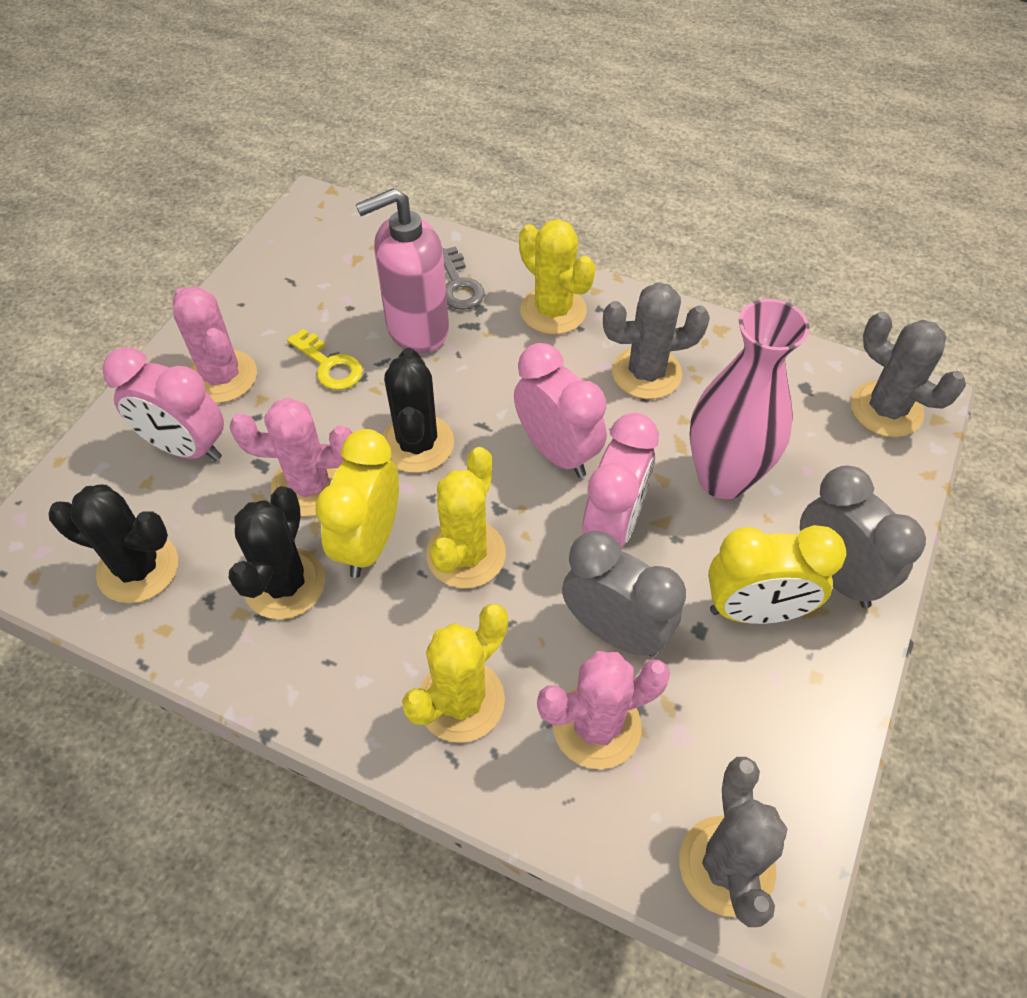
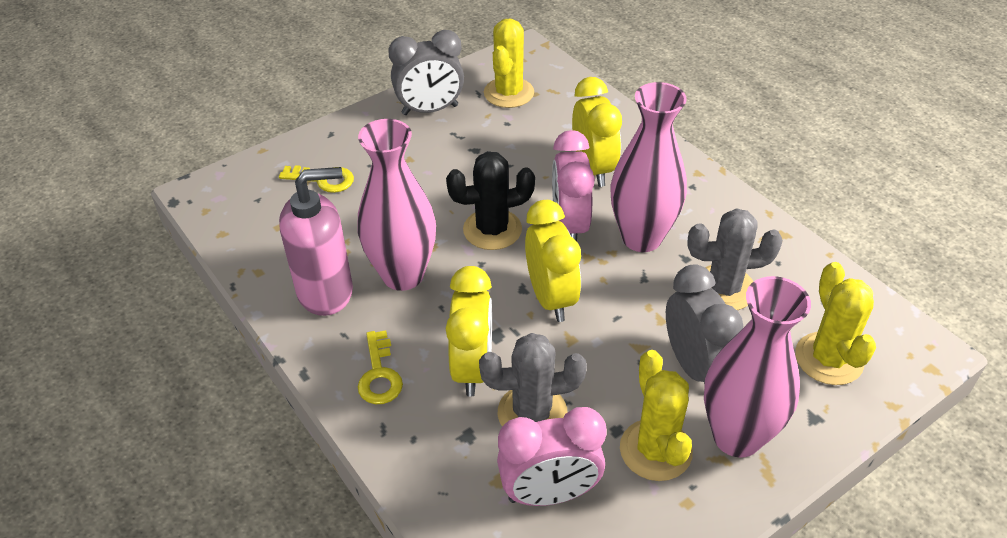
black cactus: 3 -> 1
grey cactus: 3 -> 2
grey key: 1 -> 0
pink cactus: 3 -> 0
pink clock: 3 -> 2
pink vase: 1 -> 3
yellow clock: 2 -> 3
yellow key: 1 -> 2

